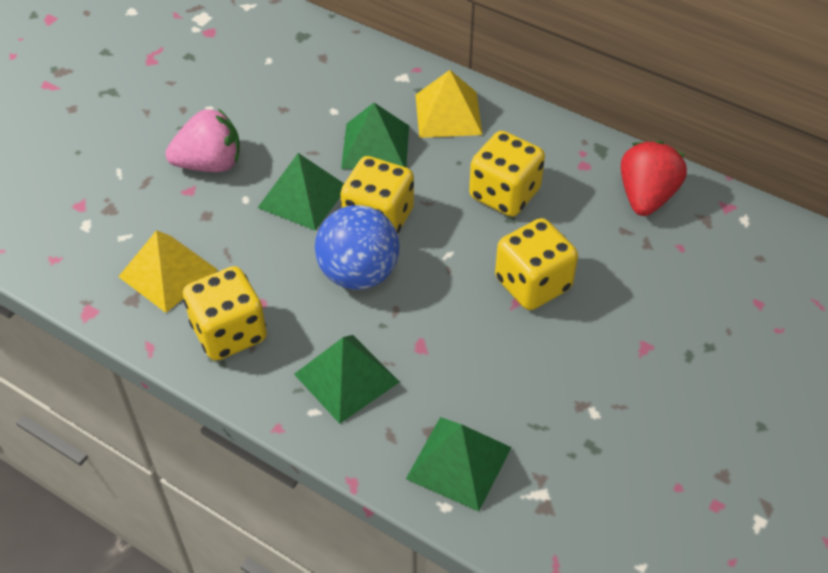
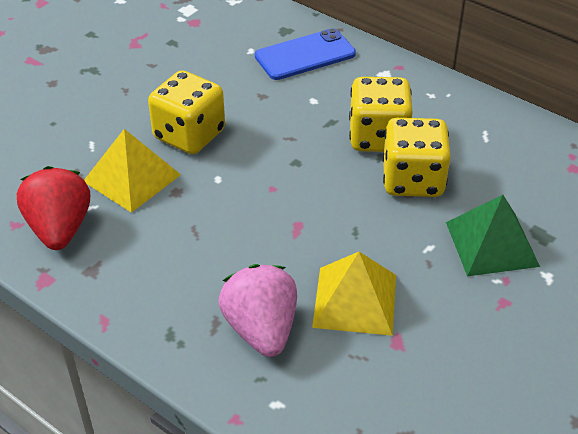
blue ball: 1 -> 0
blue phone: 0 -> 1
green pyramid: 4 -> 1
yellow dice: 4 -> 3

